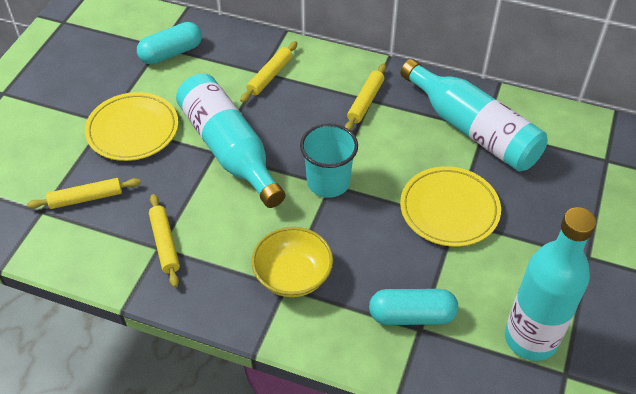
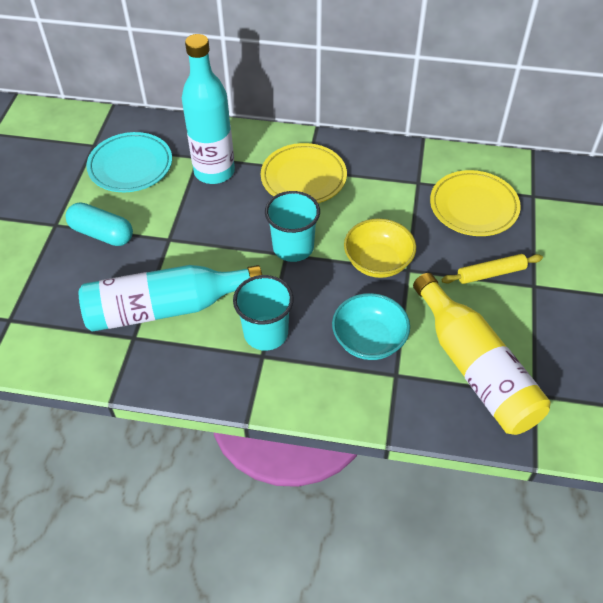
turquoise bottle: 3 -> 2
turquoise bowl: 0 -> 1
turquoise capsule: 2 -> 1
turquoise cup: 1 -> 2
turquoise plate: 0 -> 1
yellow bottle: 0 -> 1
yellow rolling pin: 4 -> 1

